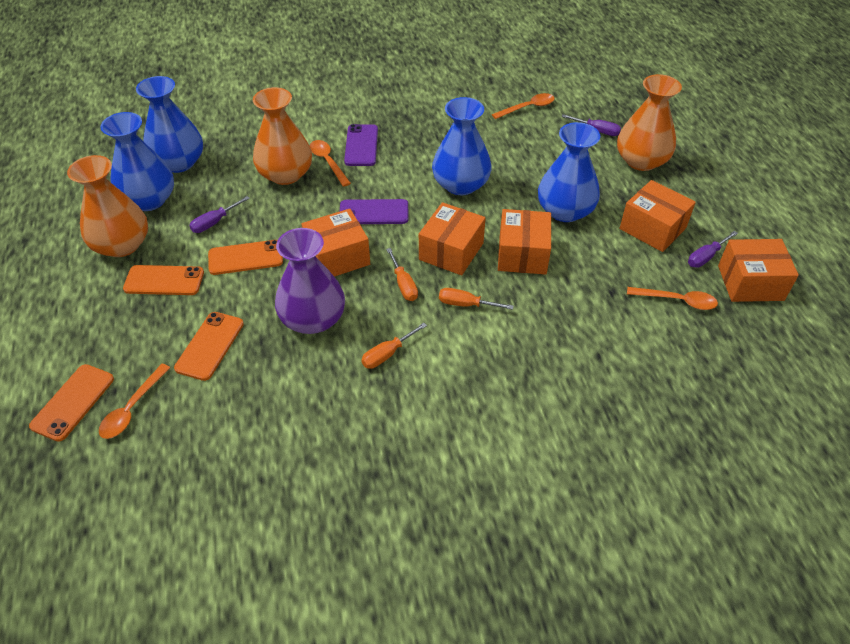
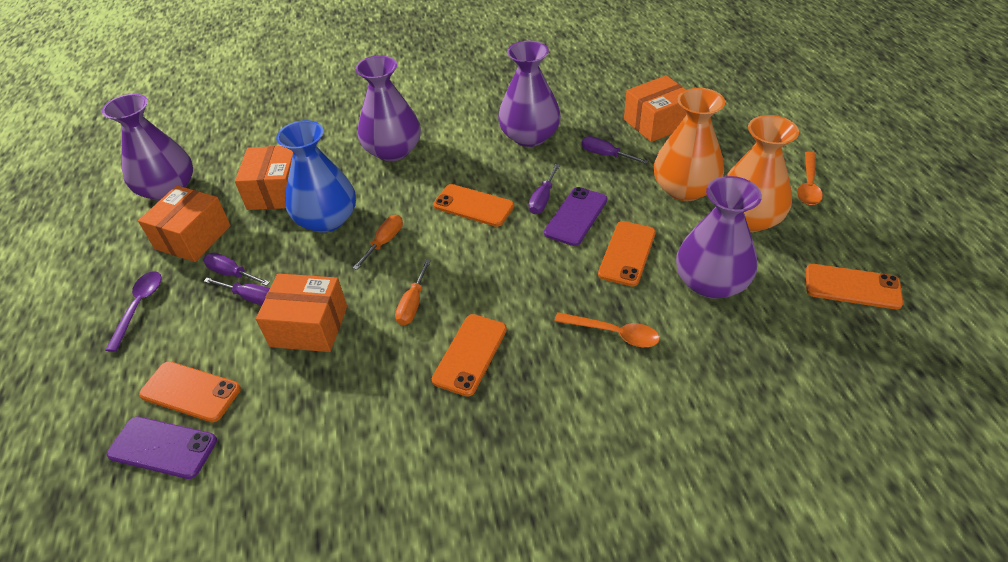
blue vase: 4 -> 1
orange box: 5 -> 4
orange phone: 4 -> 5
orange screwdriver: 3 -> 2
orange spoon: 4 -> 2
orange vase: 3 -> 2
purple screwdriver: 3 -> 4
purple spoon: 0 -> 1
purple vase: 1 -> 4

